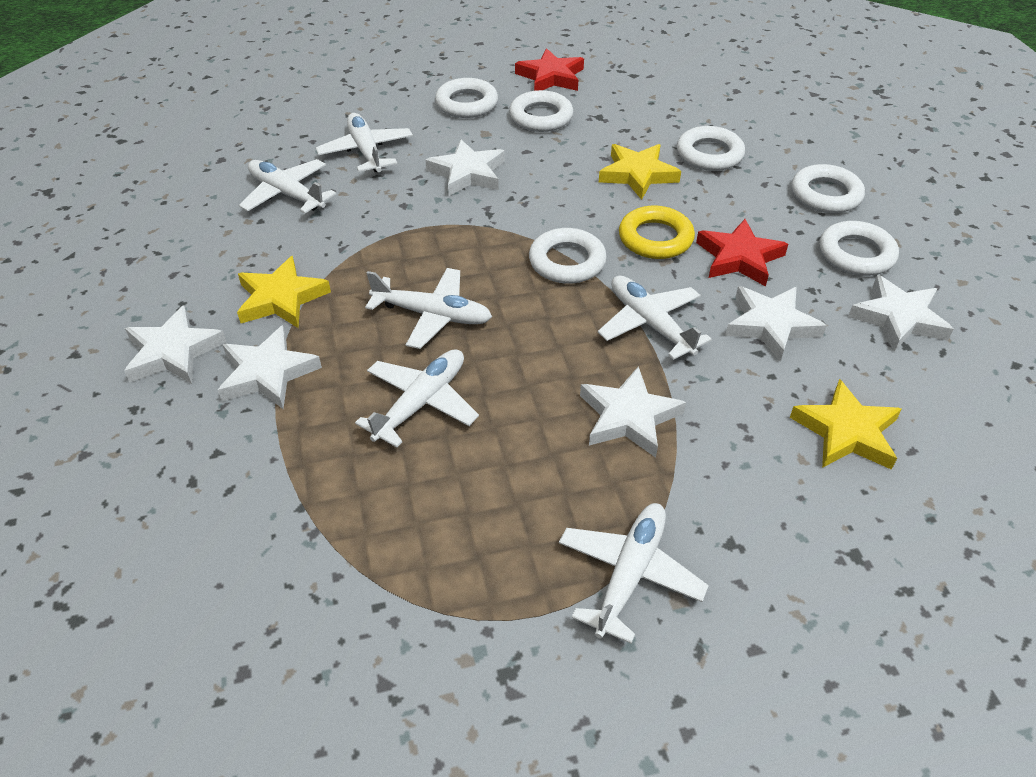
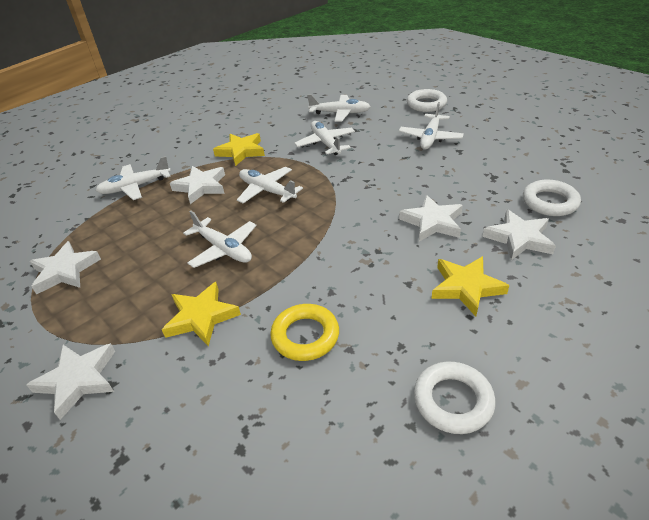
red star: 2 -> 0
white ring: 6 -> 3
white star: 6 -> 5

